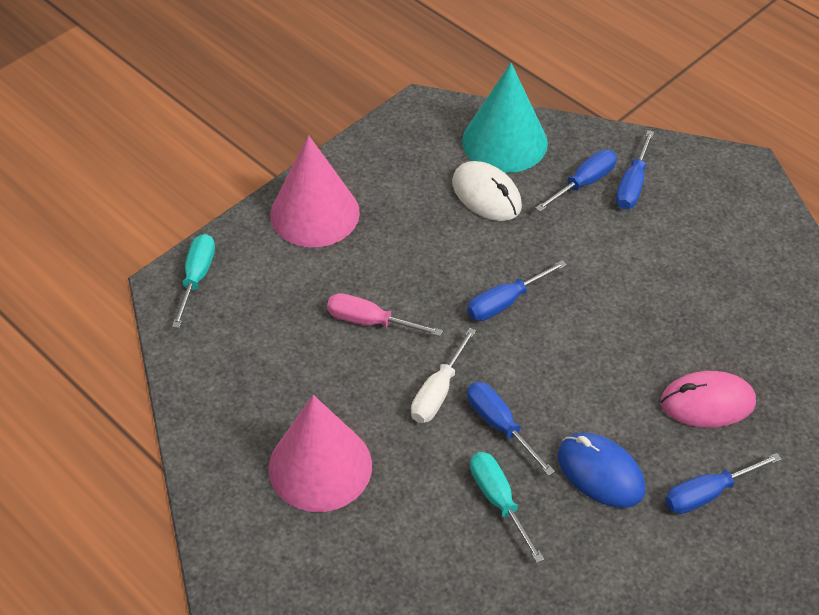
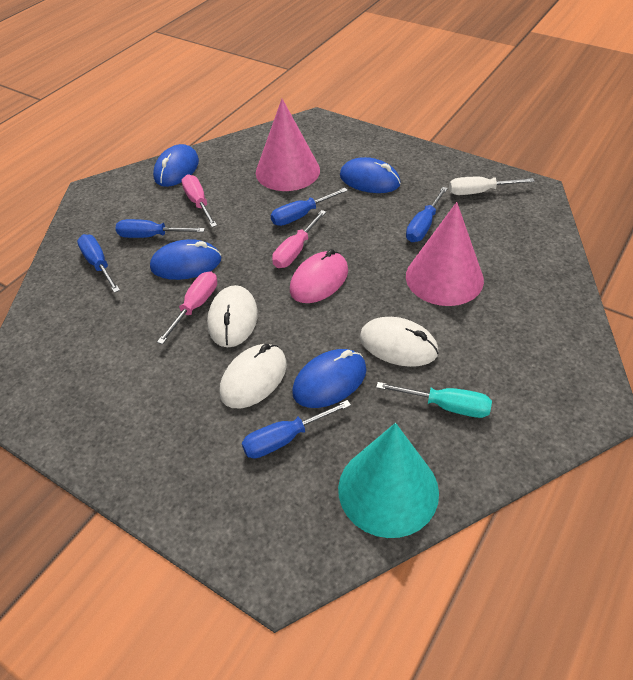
blue mouse: 1 -> 4
pink screwdriver: 1 -> 3
turquoise screwdriver: 2 -> 1
white mouse: 1 -> 3

